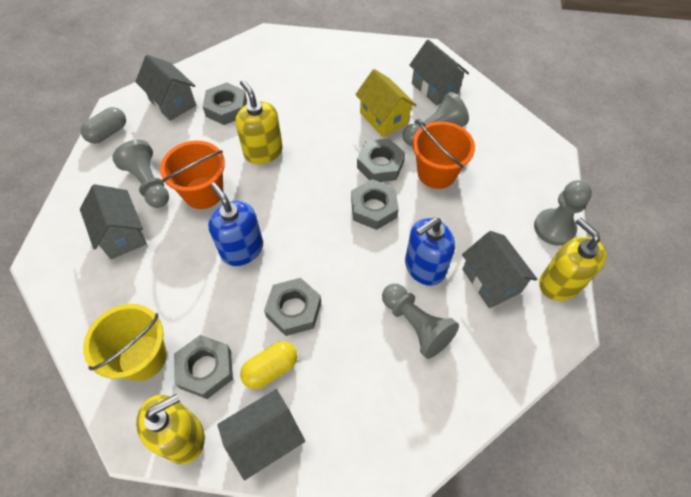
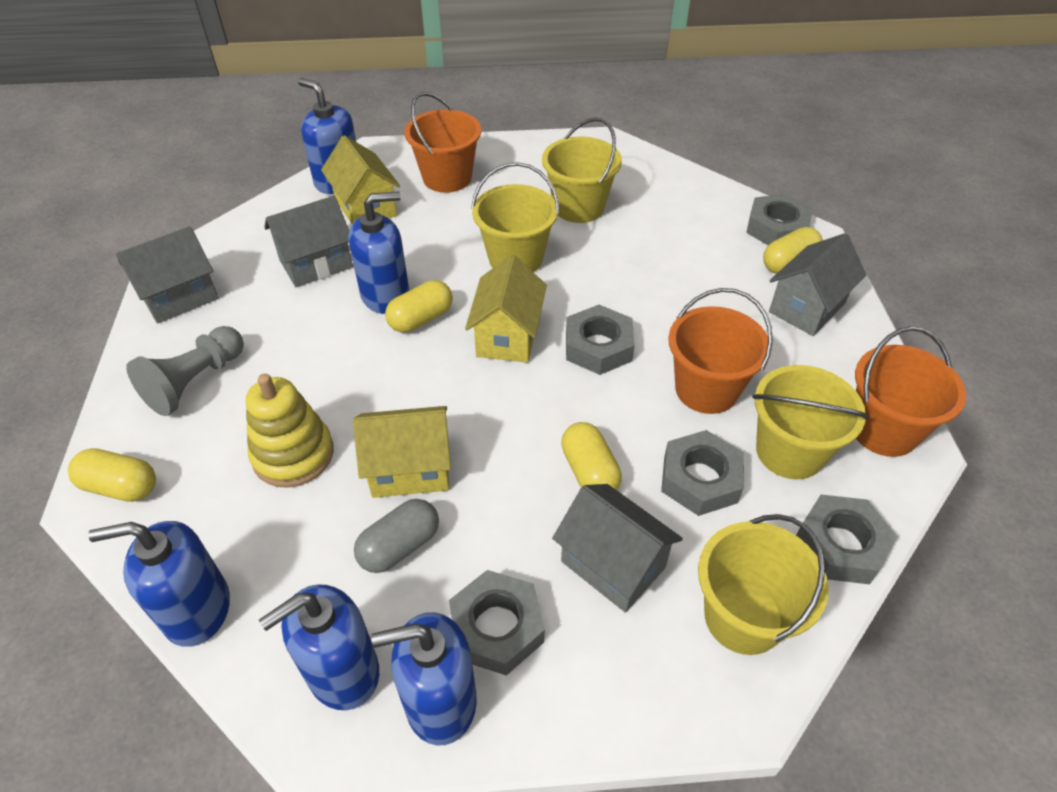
blue soap dispenser: 2 -> 5
grey house: 5 -> 4
grey pawn: 4 -> 1
orange bucket: 2 -> 3
yellow bucket: 1 -> 4
yellow capsule: 1 -> 4
yellow house: 1 -> 3
yellow soap dispenser: 3 -> 0
yellow stacking toy: 0 -> 1

